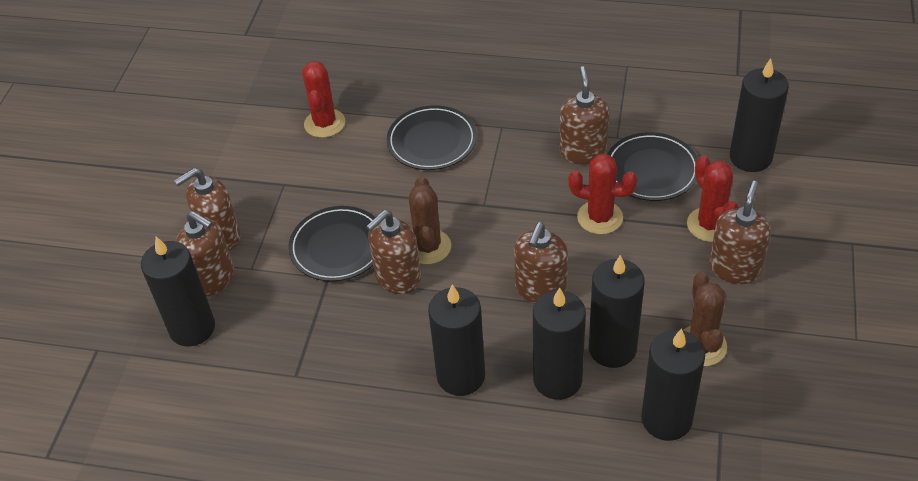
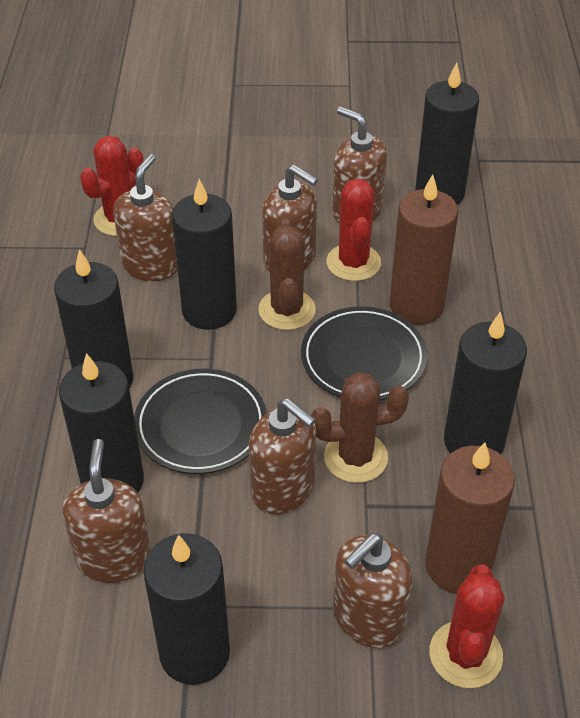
black plate: 3 -> 2
brown candle: 0 -> 2

